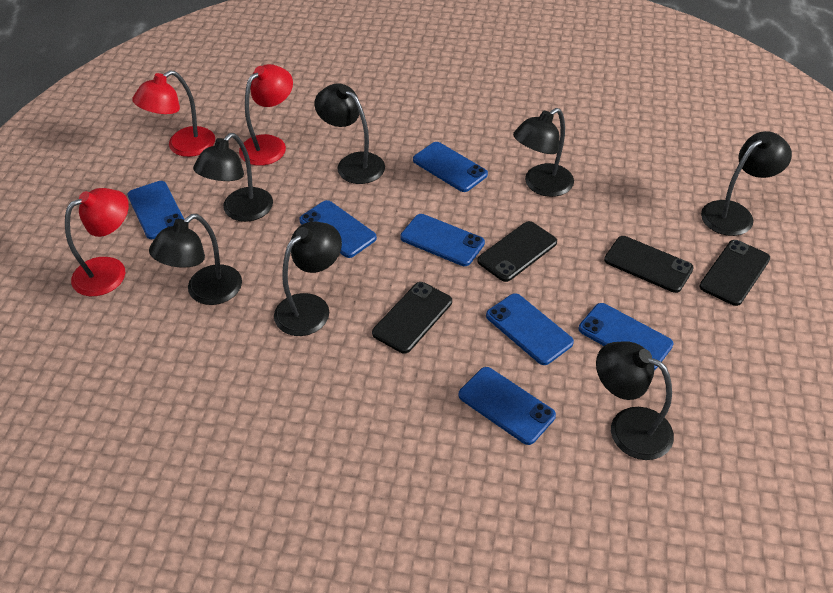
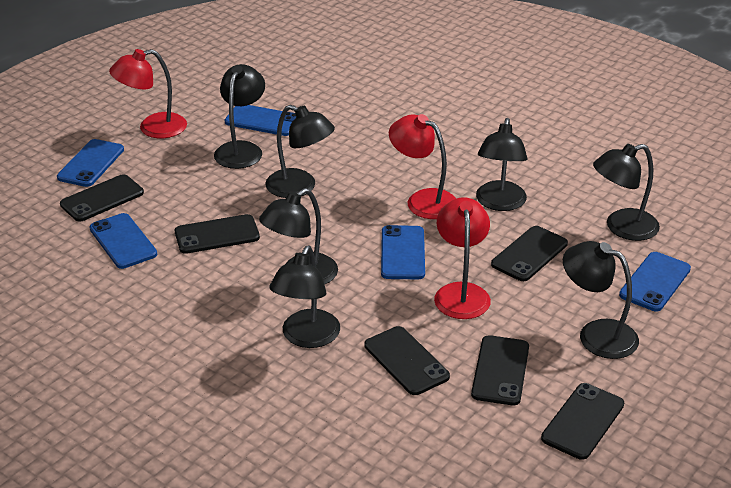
black phone: 4 -> 6
blue phone: 7 -> 5

